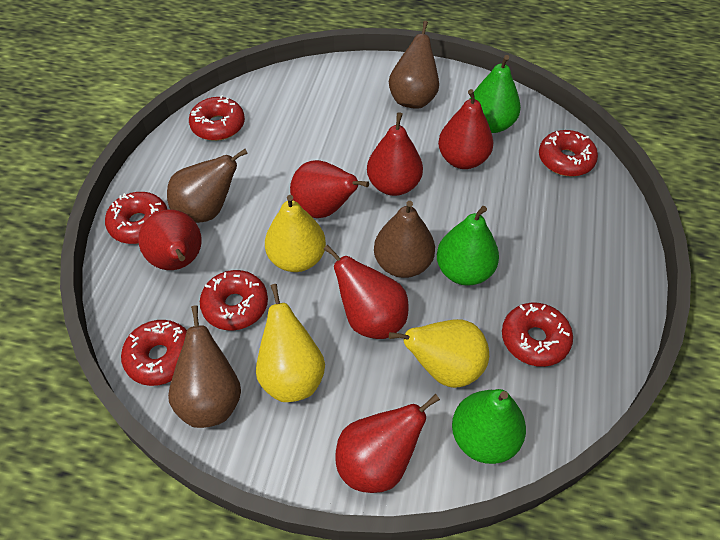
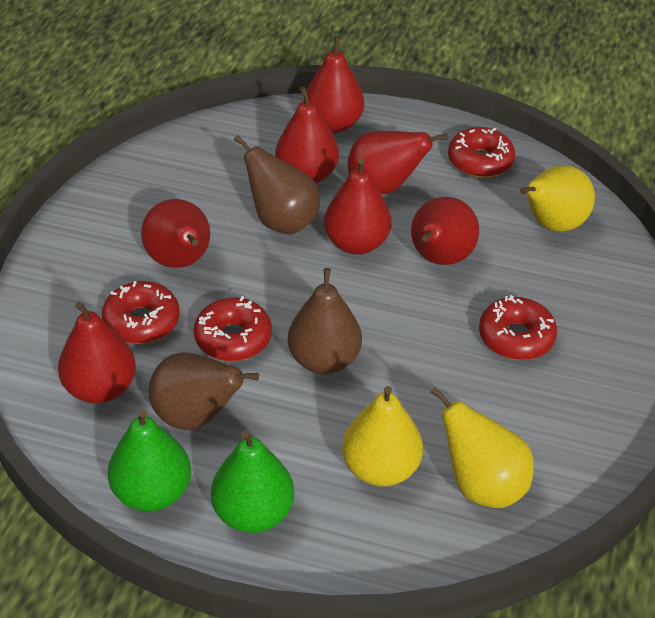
brown pear: 4 -> 3
green pear: 3 -> 2
red donut: 6 -> 4
red pear: 6 -> 7

